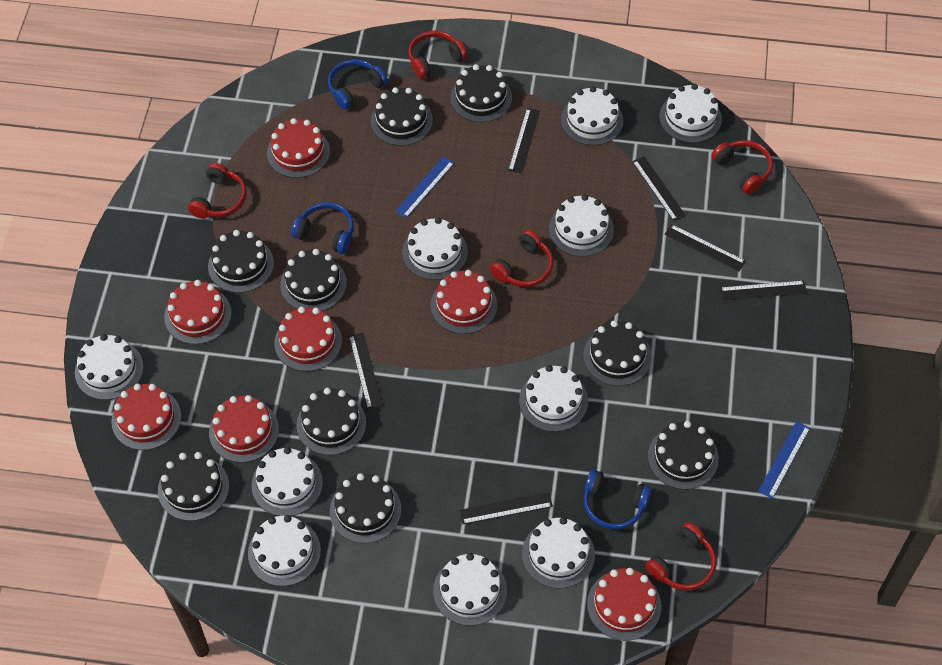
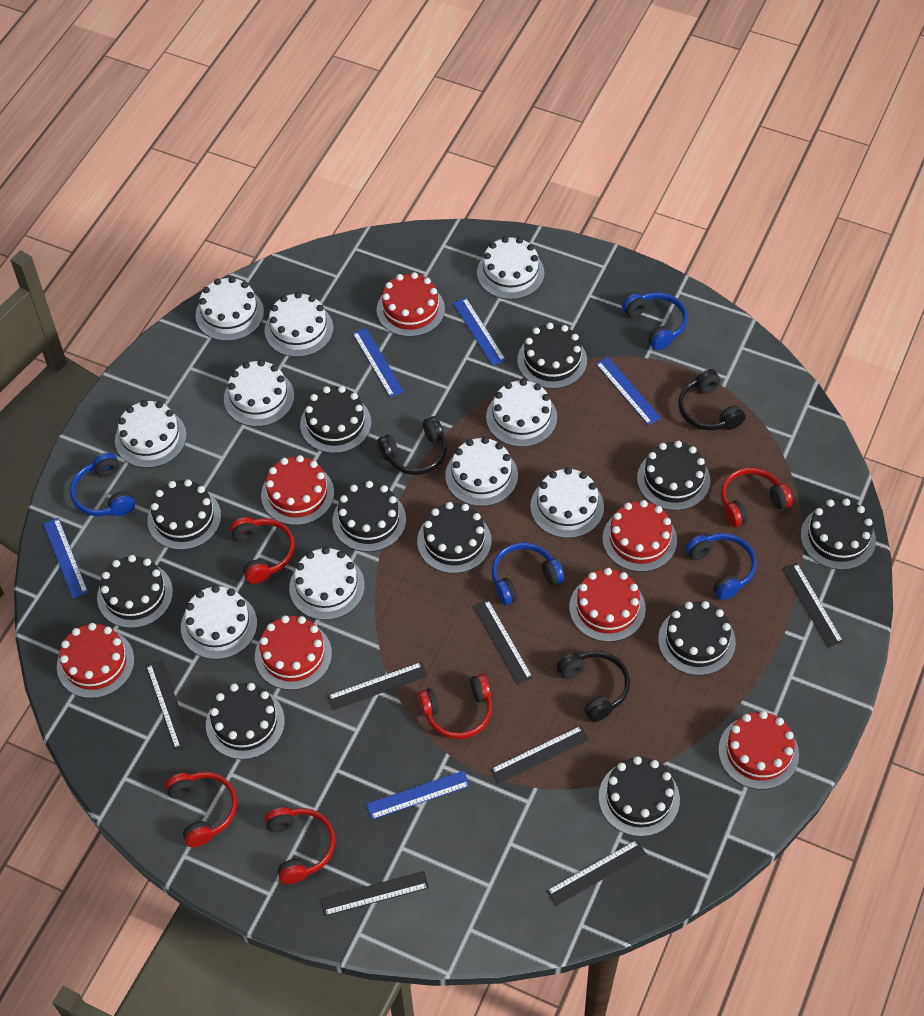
black cake: 9 -> 11
black headphones: 0 -> 3
black ruler: 6 -> 7
blue headphones: 3 -> 4
blue ruler: 2 -> 5

